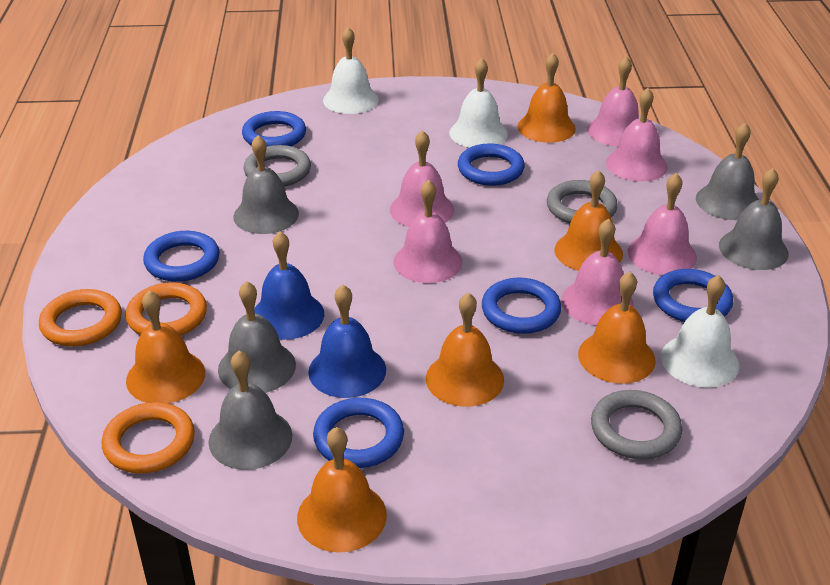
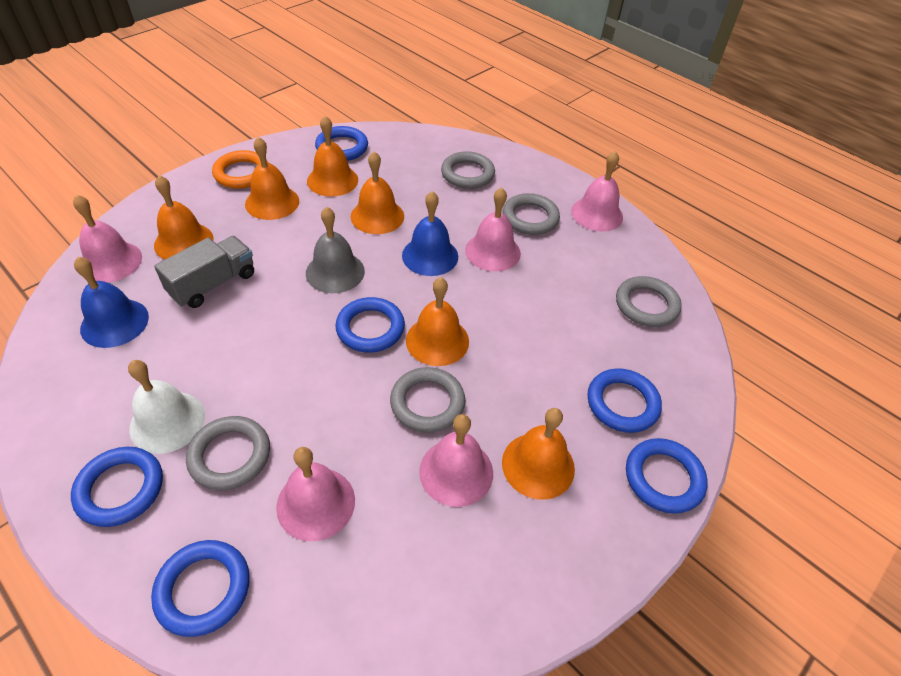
grey bell: 5 -> 1
grey ring: 3 -> 5
grey truck: 0 -> 1
orange ring: 3 -> 1
pink bell: 6 -> 5
white bell: 3 -> 1

